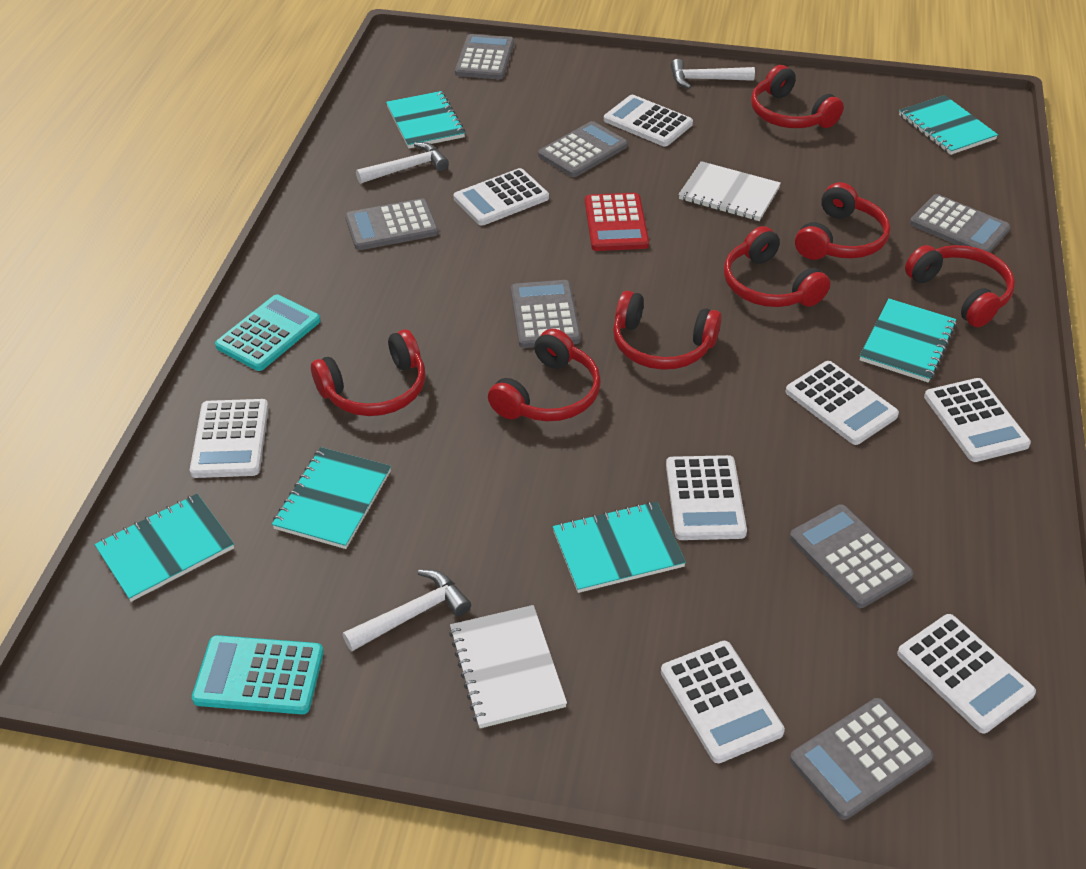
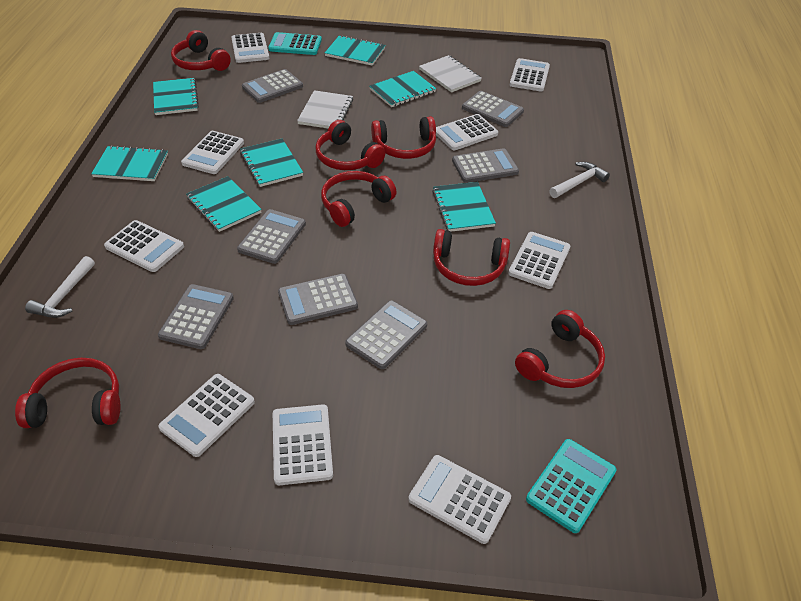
red calculator: 1 -> 0
turquoise notebook: 6 -> 7
white calculator: 8 -> 9
white hammer: 3 -> 2

